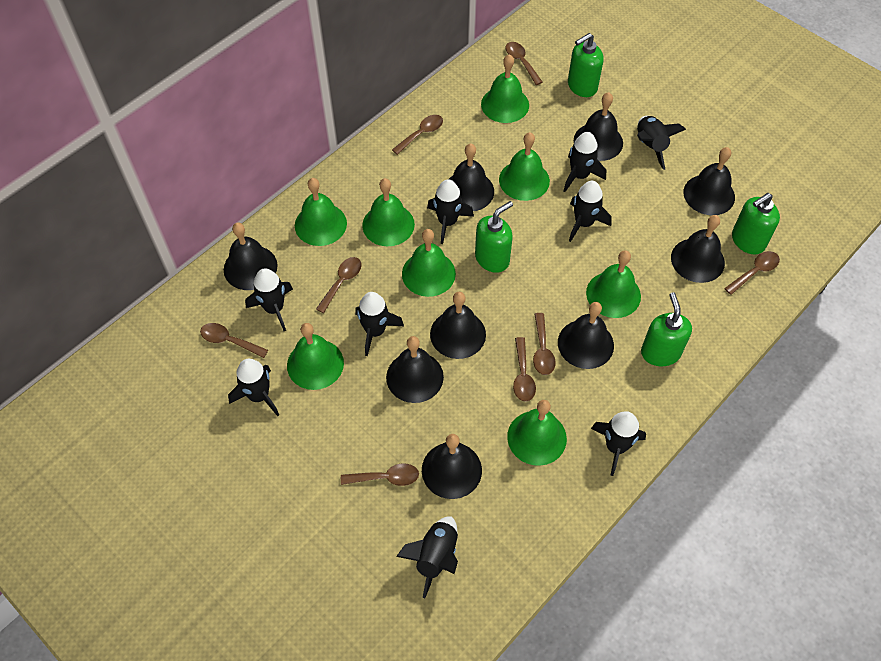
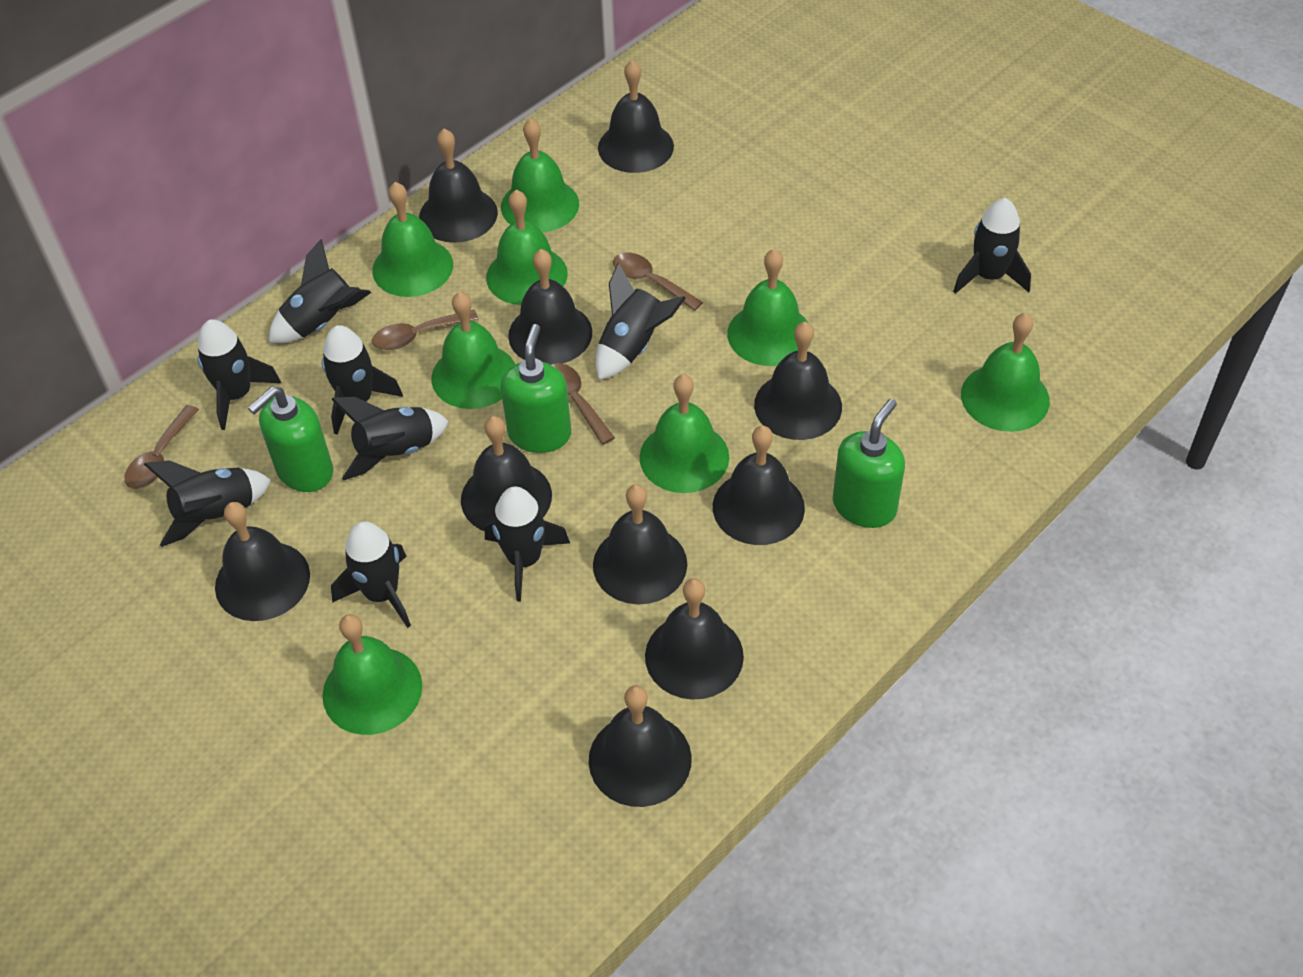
black bell: 9 -> 10
brown spoon: 8 -> 4
green soap dispenser: 4 -> 3

